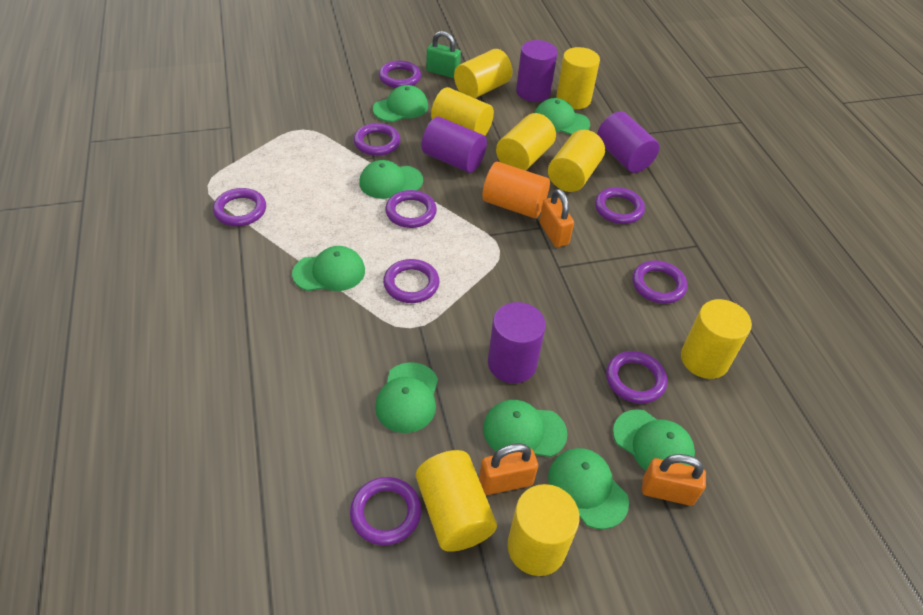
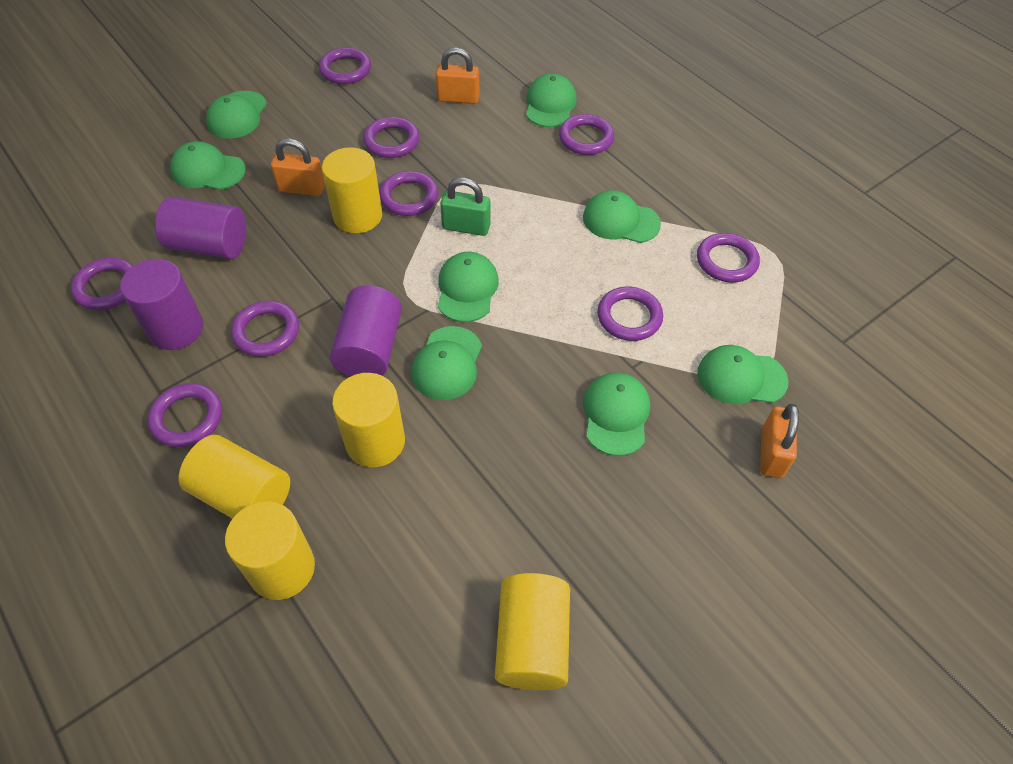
orange cylinder: 1 -> 0
purple cylinder: 4 -> 3
yellow cylinder: 8 -> 5

